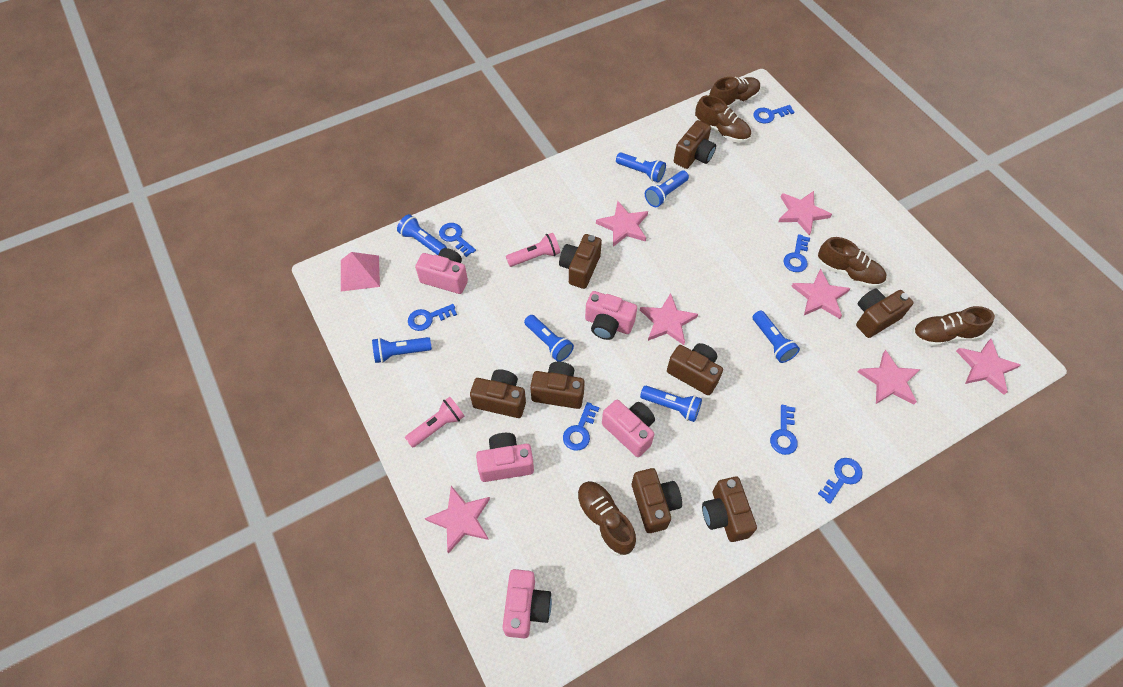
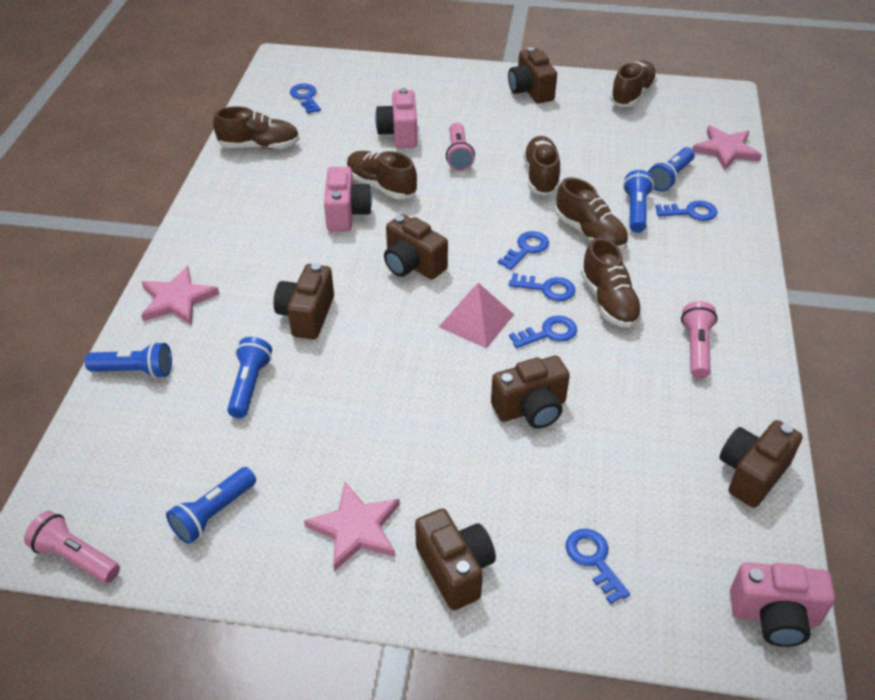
blue flashlight: 7 -> 5
blue key: 7 -> 6
brown camera: 8 -> 6
brown shoe: 5 -> 6
pink camera: 5 -> 3
pink flashlight: 2 -> 3
pink star: 7 -> 3

